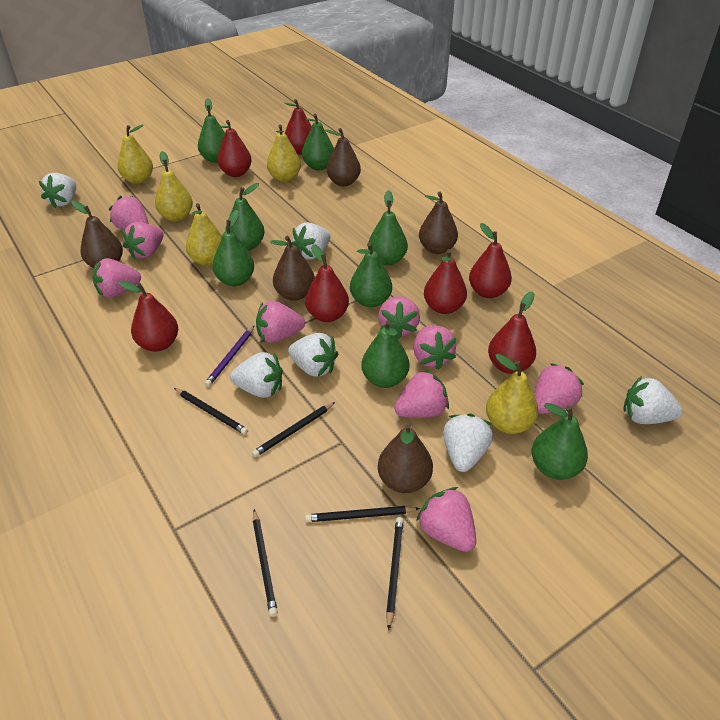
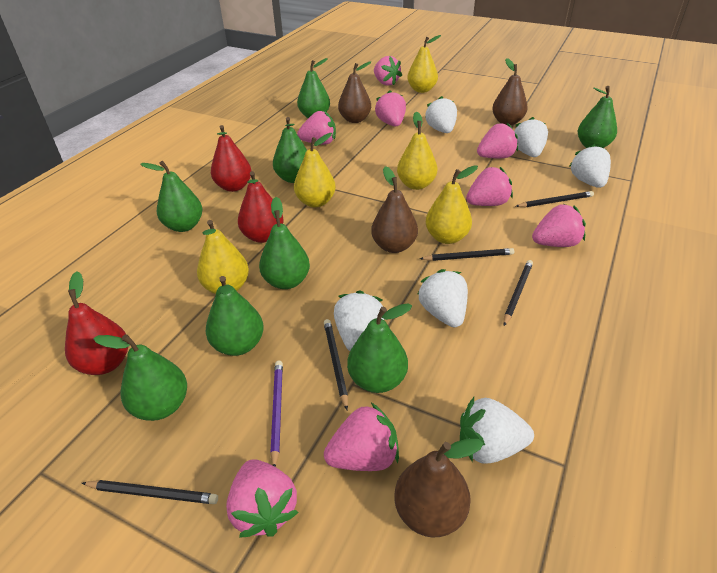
brown pear: 5 -> 4
pink strawberry: 9 -> 8
red pear: 7 -> 3

